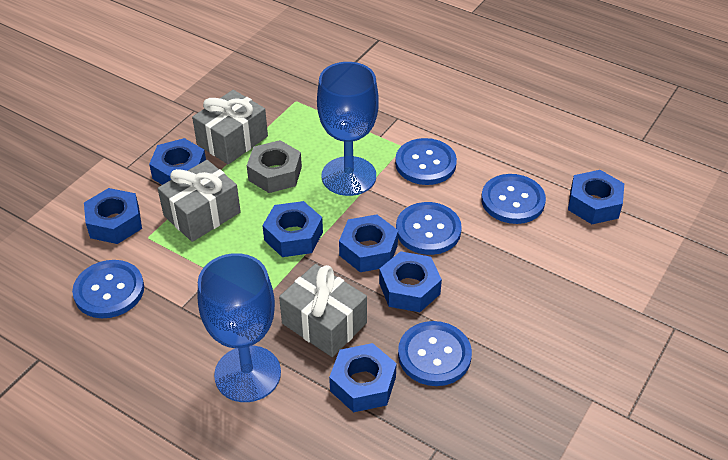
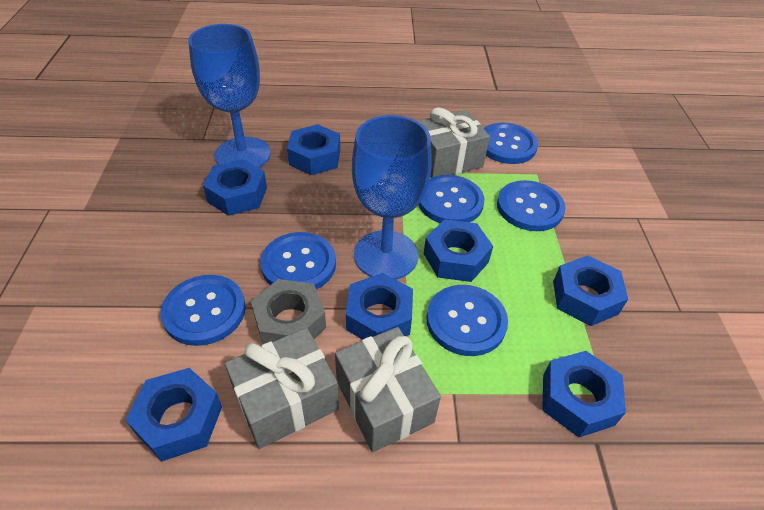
blue button: 5 -> 6

